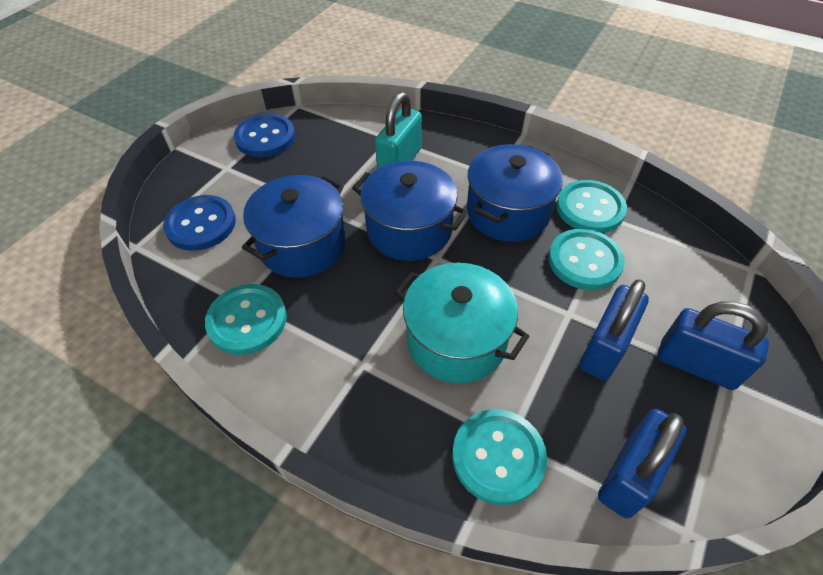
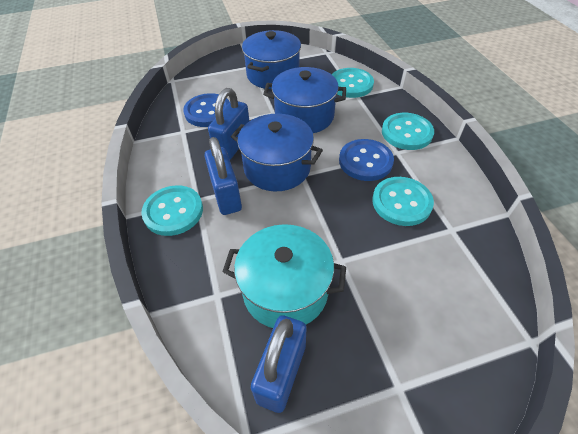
turquoise padlock: 1 -> 0

